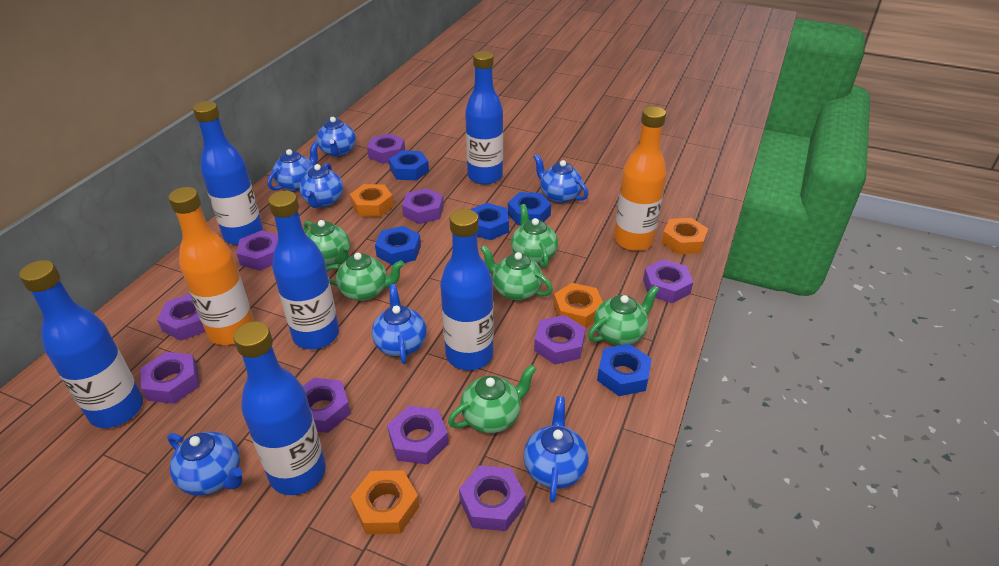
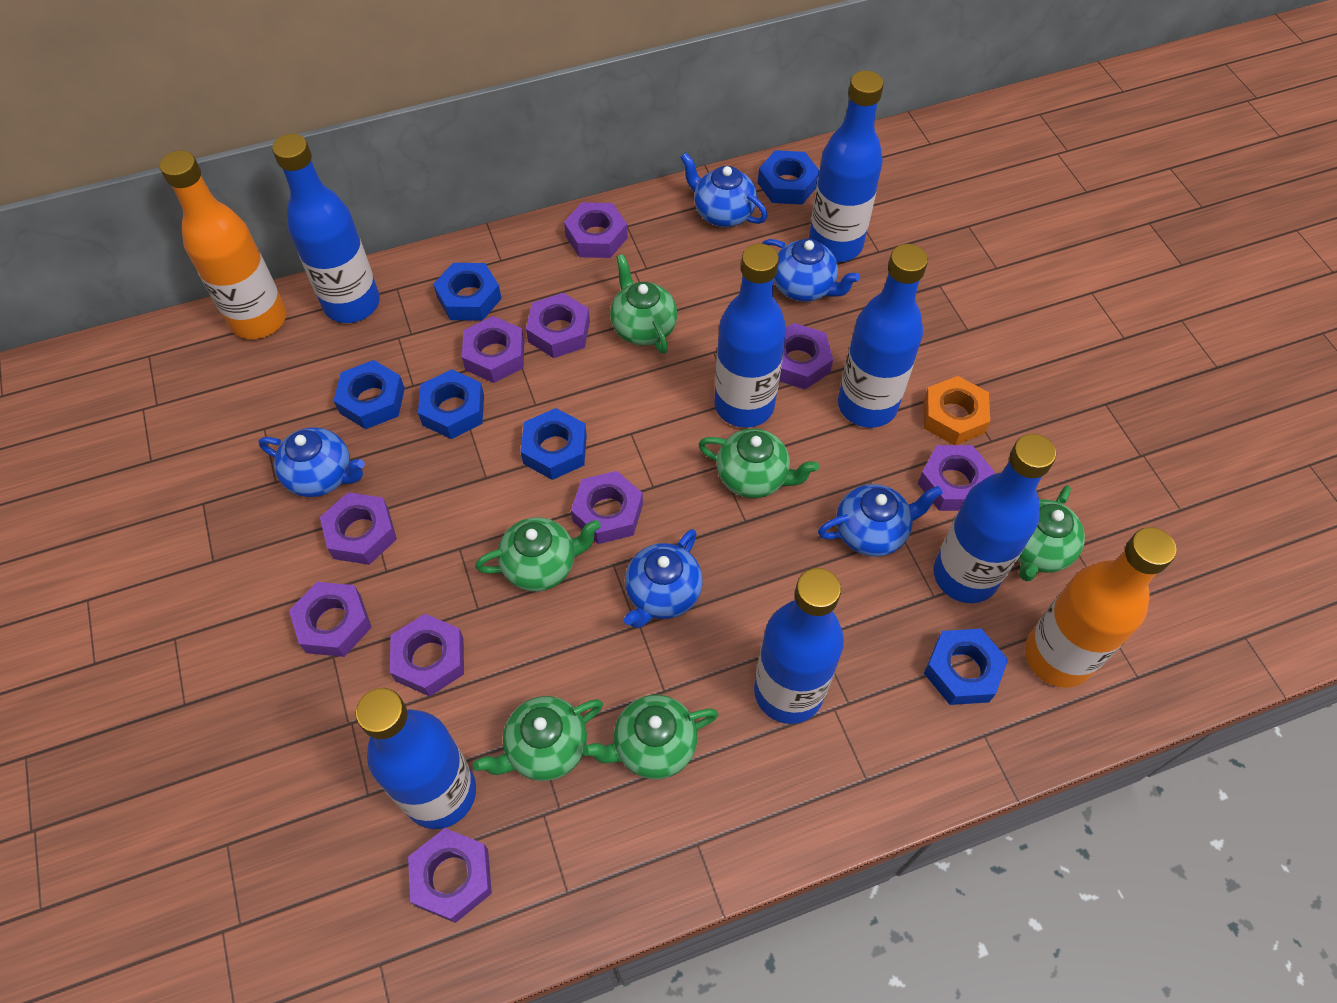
blue bottle: 6 -> 7
blue nut: 5 -> 6
blue teapot: 7 -> 5
orange nut: 4 -> 1

